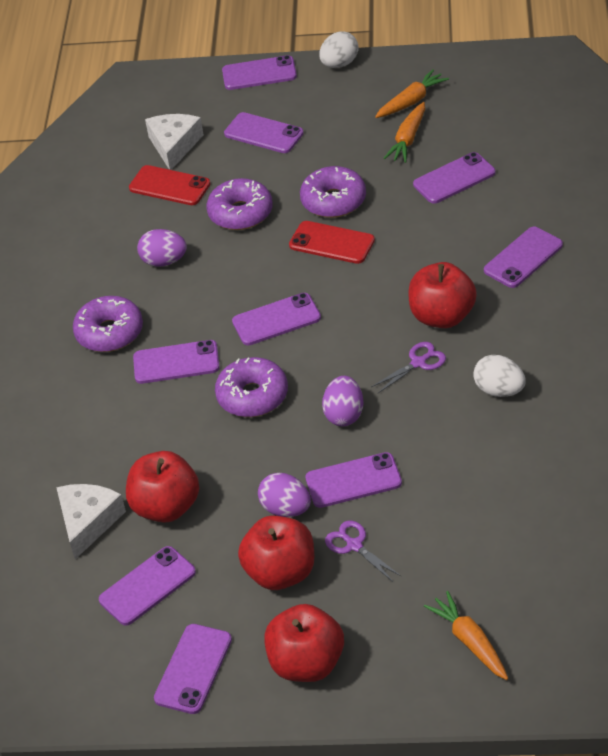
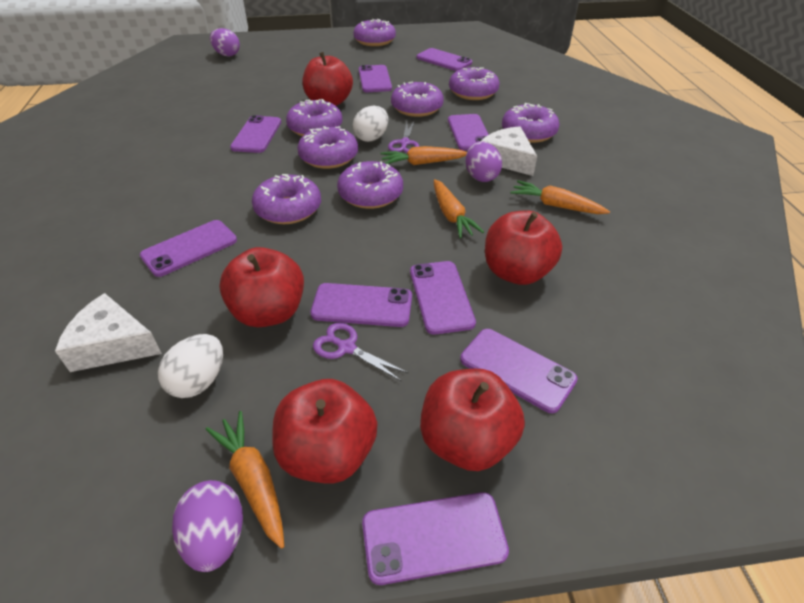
orange carrot: 3 -> 4
purple donut: 4 -> 8
red apple: 4 -> 5
red phone: 2 -> 0

